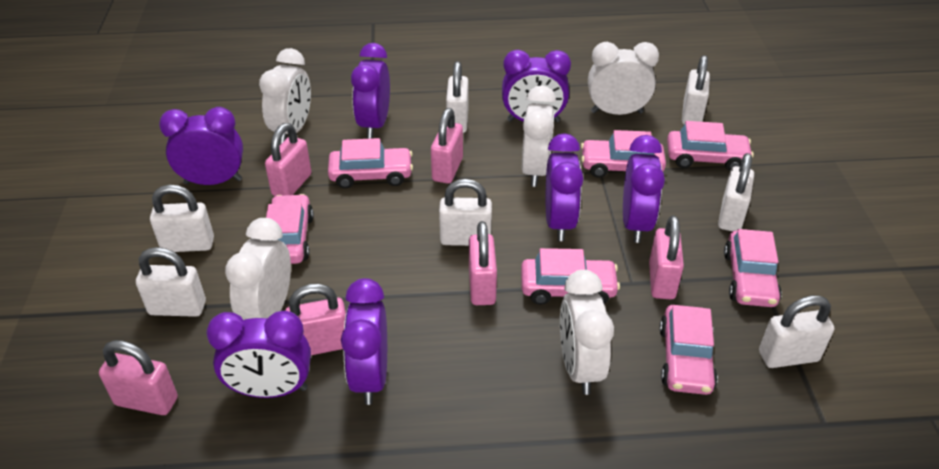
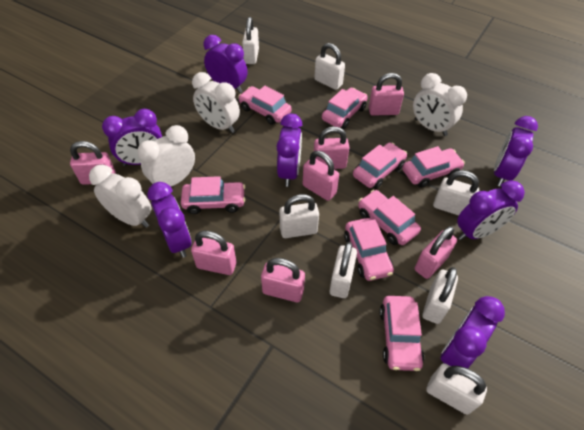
pink car: 7 -> 8
pink padlock: 6 -> 7
white clock: 5 -> 4

